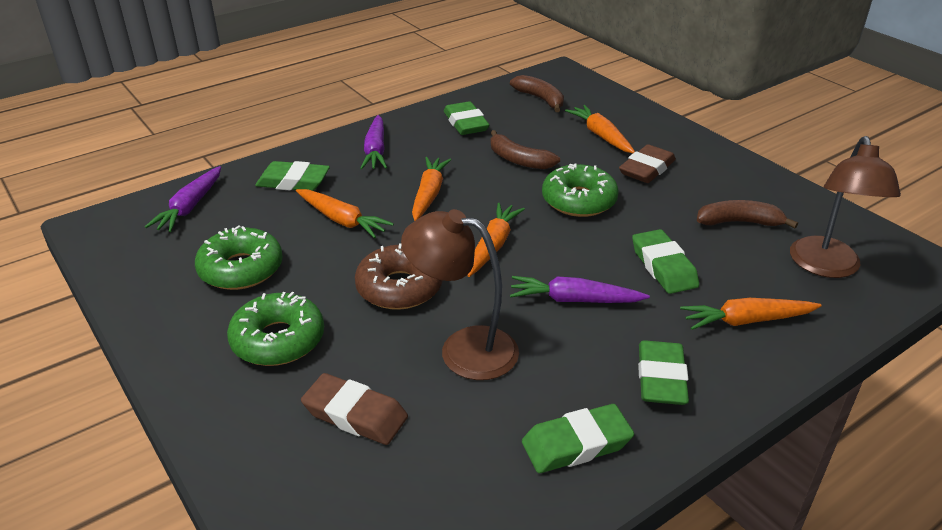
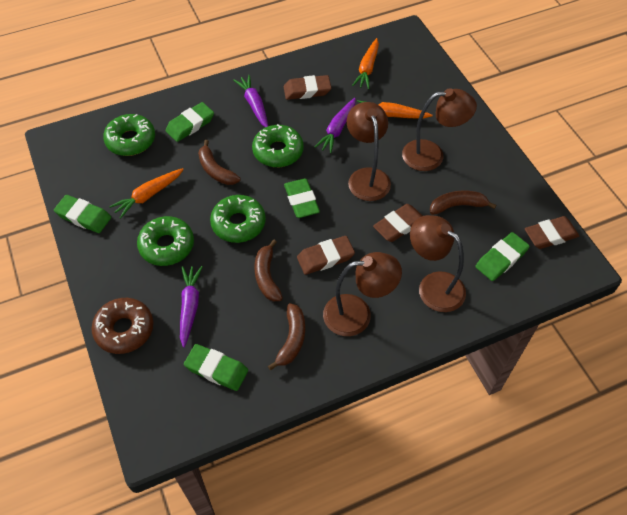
brown banana: 3 -> 4
brown eraser: 2 -> 4
brown lamp: 2 -> 4
green donut: 3 -> 4
orange carrot: 5 -> 3

